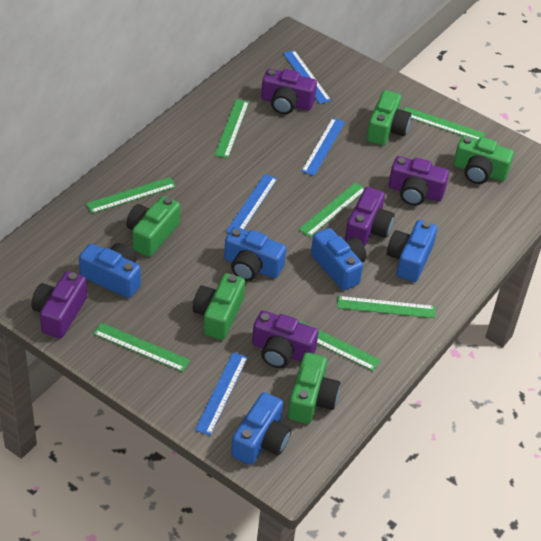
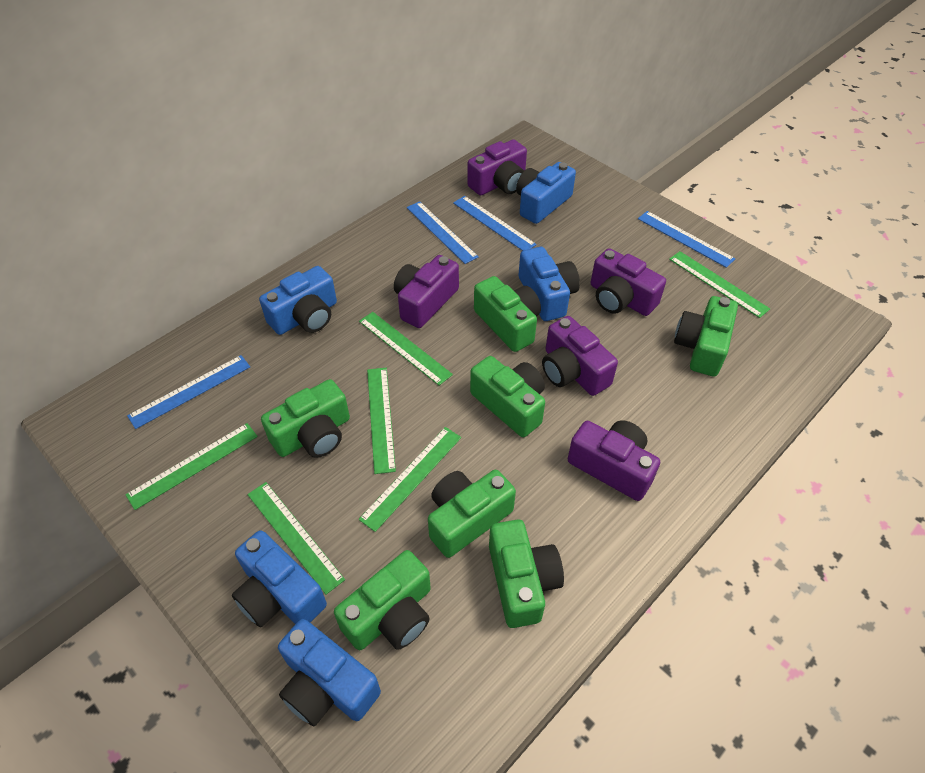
green camera: 5 -> 7
green ruler: 7 -> 6

